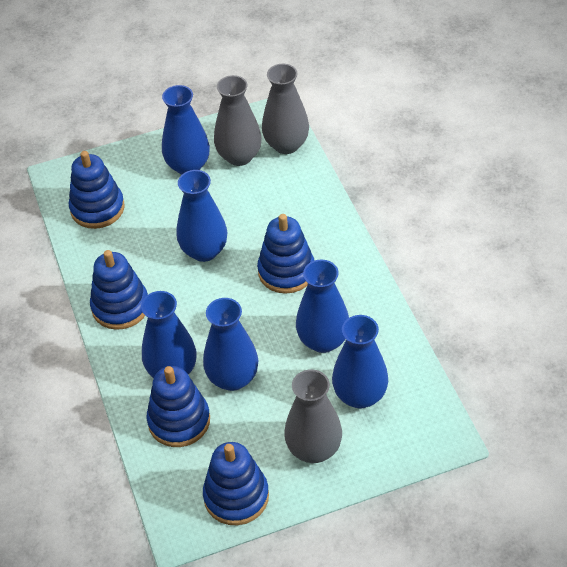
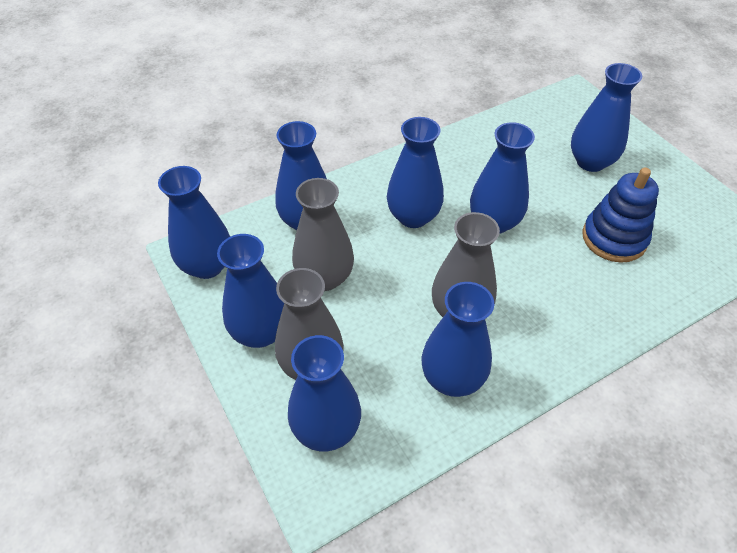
blue stacking toy: 5 -> 1
blue vase: 6 -> 8

